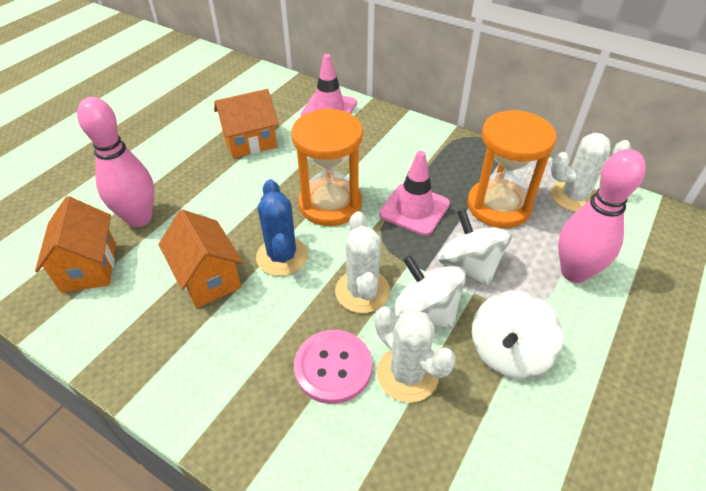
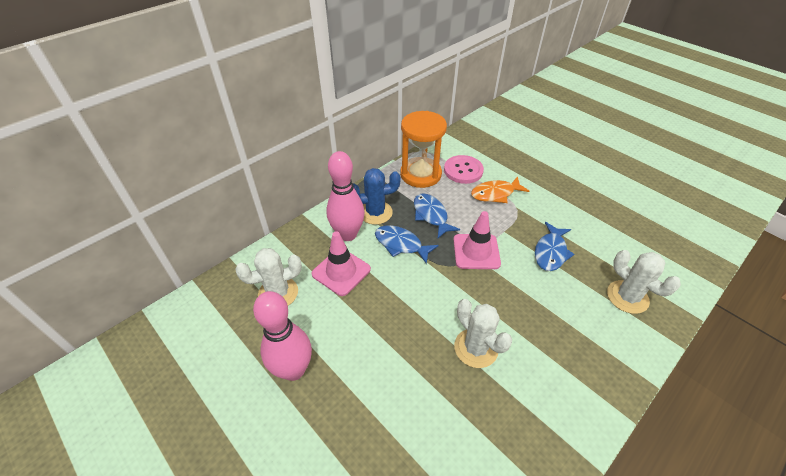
blue fish: 0 -> 3
orange fish: 0 -> 1
orange hourglass: 2 -> 1
orange house: 3 -> 0
white spinning top: 3 -> 0

